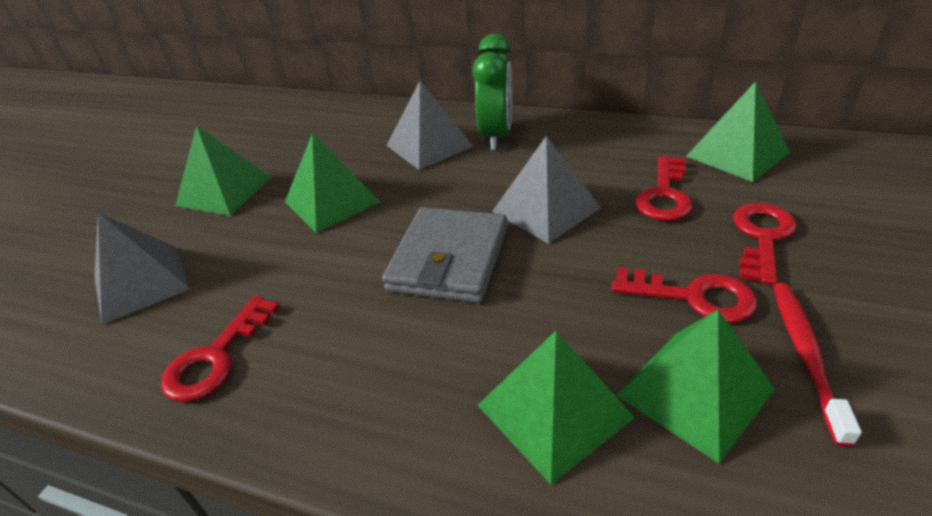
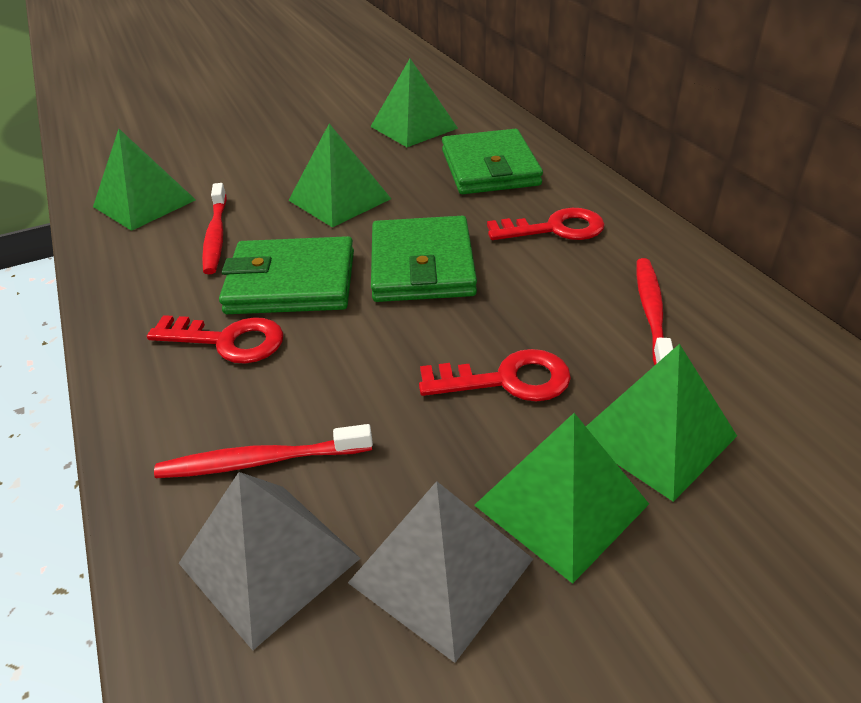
green clock: 1 -> 0
green wallet: 0 -> 3
grey pyramid: 3 -> 2
grey wallet: 1 -> 0
red key: 4 -> 3
red toothbrush: 1 -> 3

